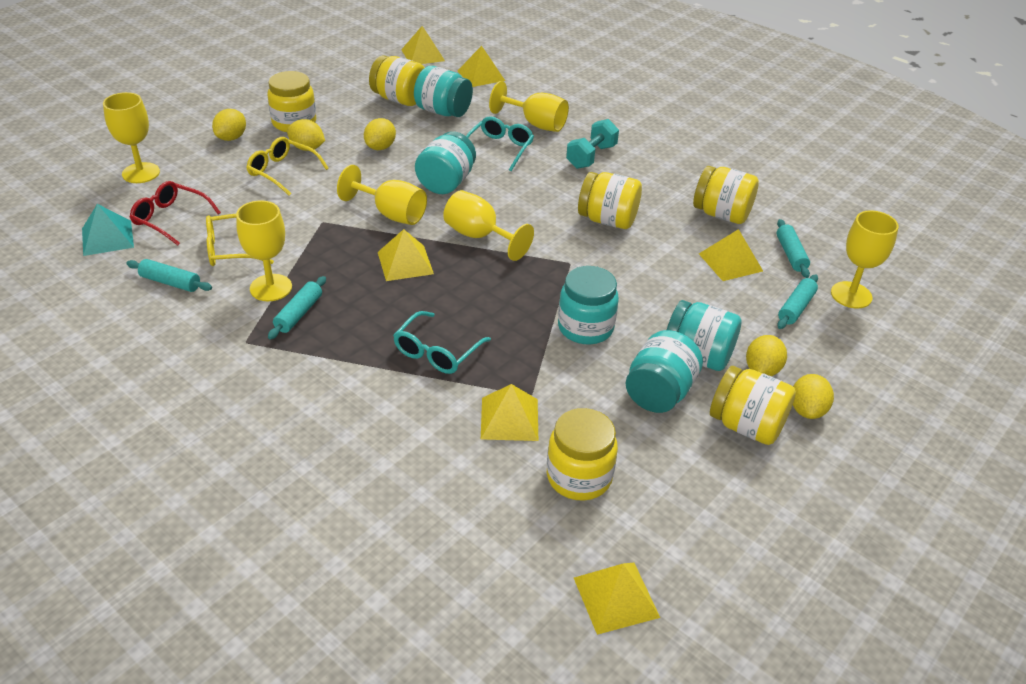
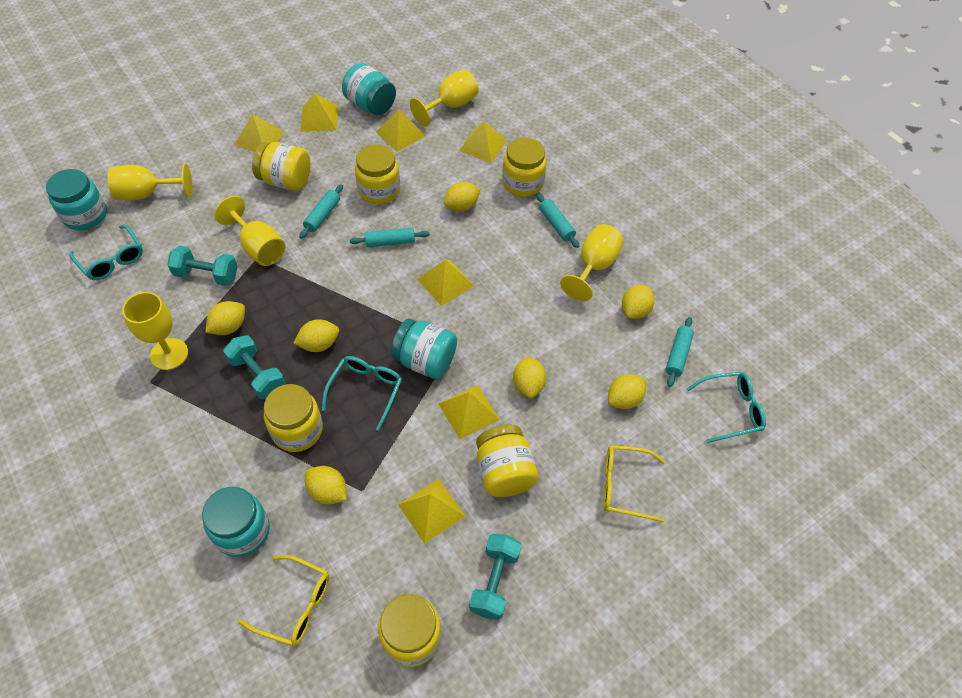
red glasses: 1 -> 0
turquoise dumbbell: 1 -> 3
turquoise glasses: 2 -> 3
turquoise jar: 5 -> 4
turquoise pyramid: 1 -> 0
yellow goblet: 6 -> 5
yellow lemon: 5 -> 7
yellow pyramid: 6 -> 7

